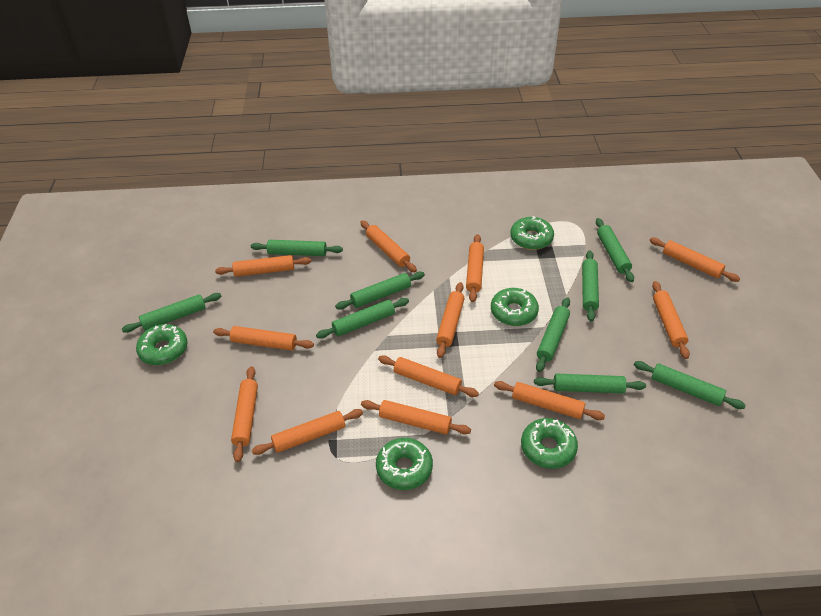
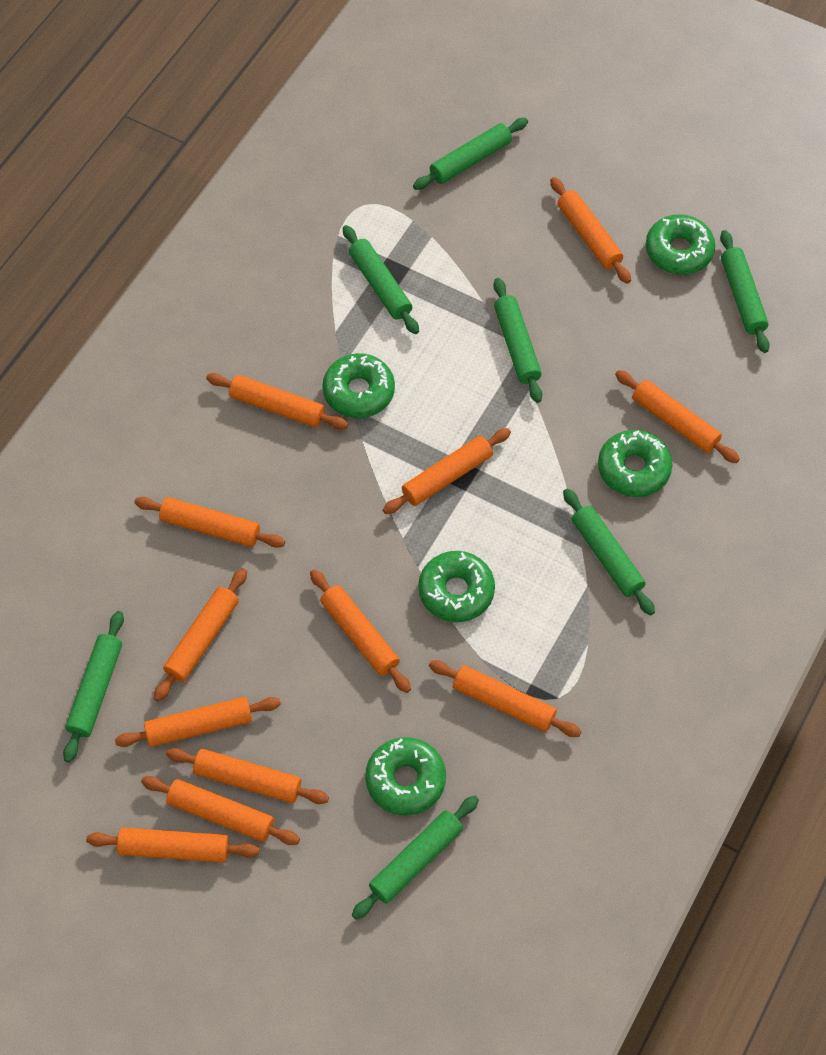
green rolling pin: 9 -> 7

